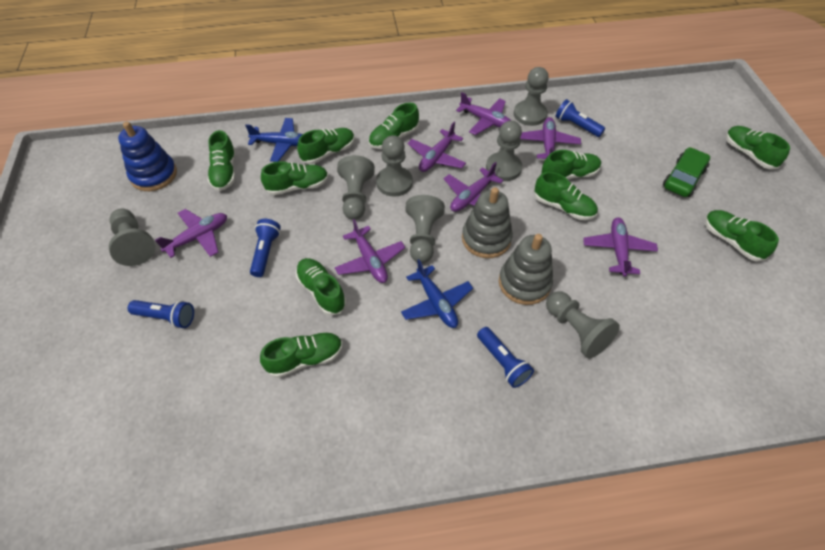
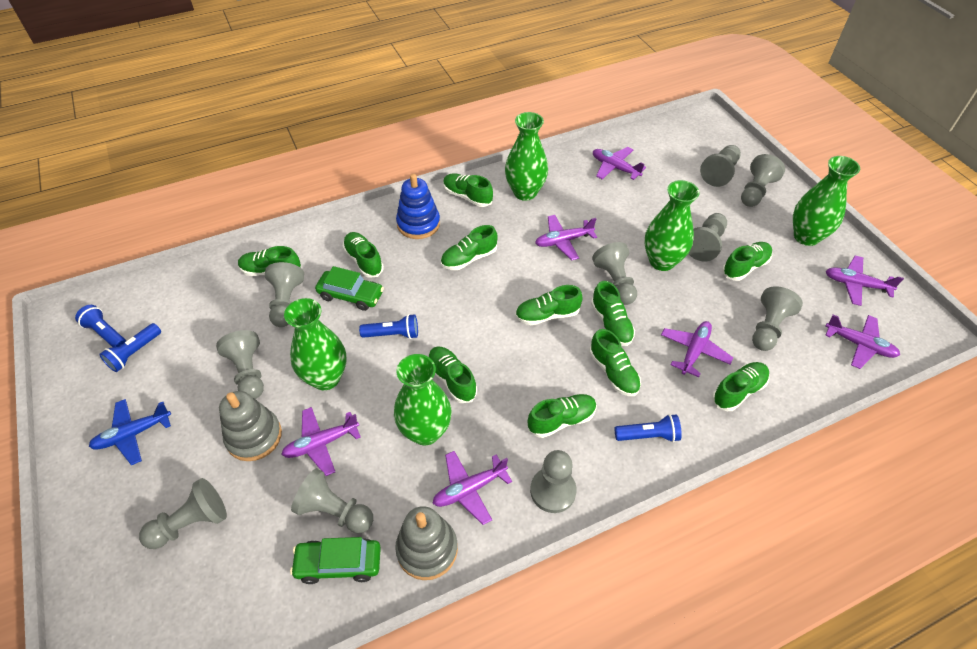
blue plane: 2 -> 1
green car: 1 -> 2
green shoe: 10 -> 11
green vase: 0 -> 5
grey pawn: 7 -> 10

